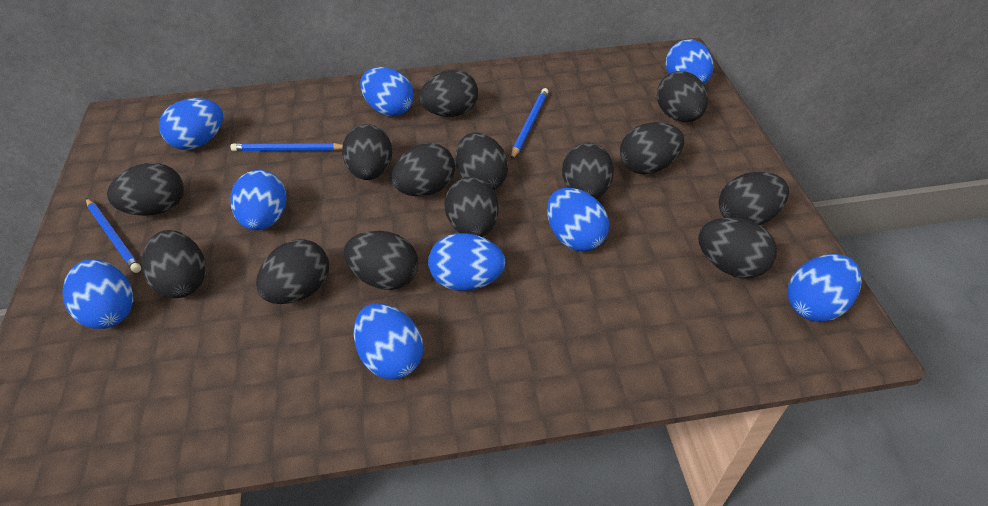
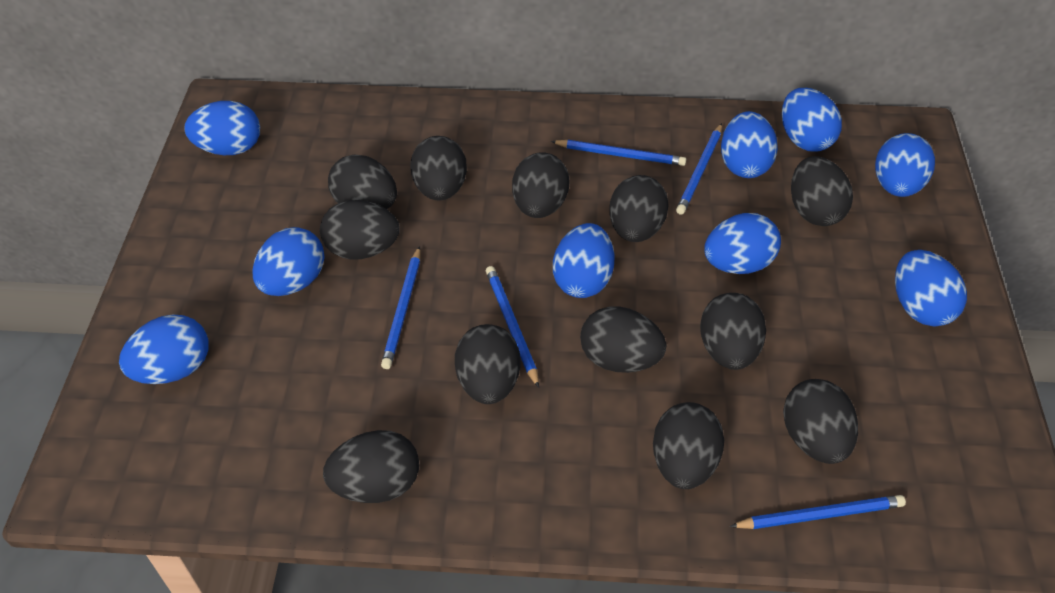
black egg: 14 -> 12
blue pencil: 3 -> 5

